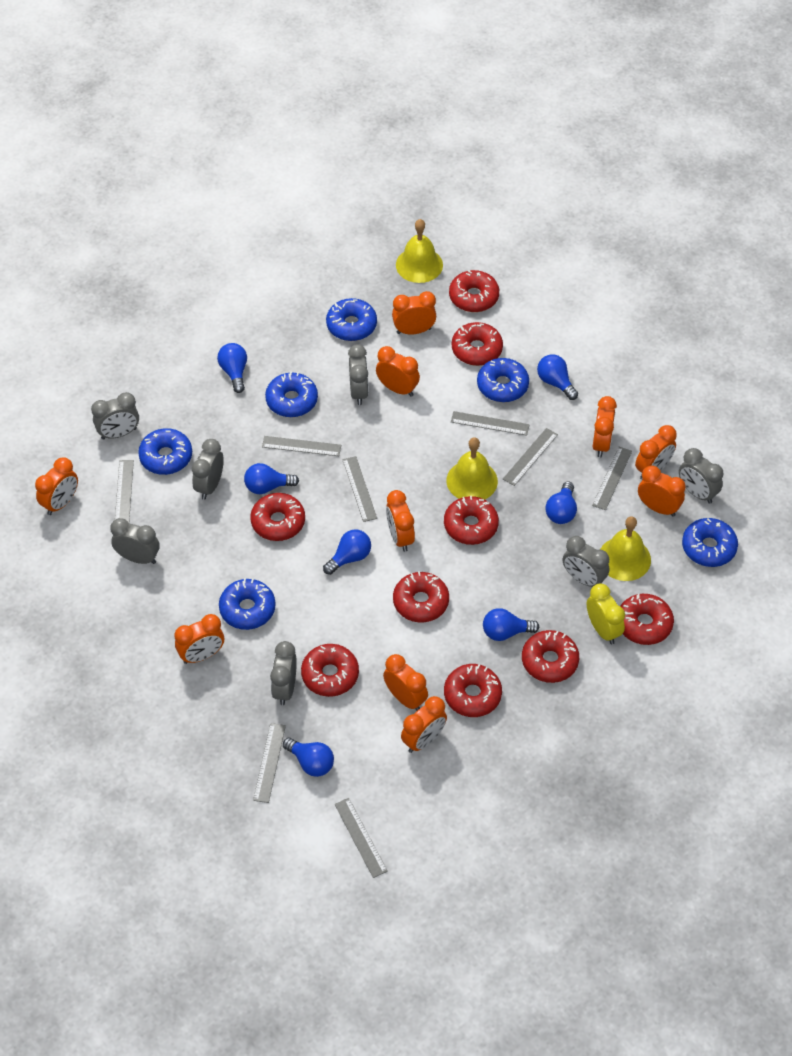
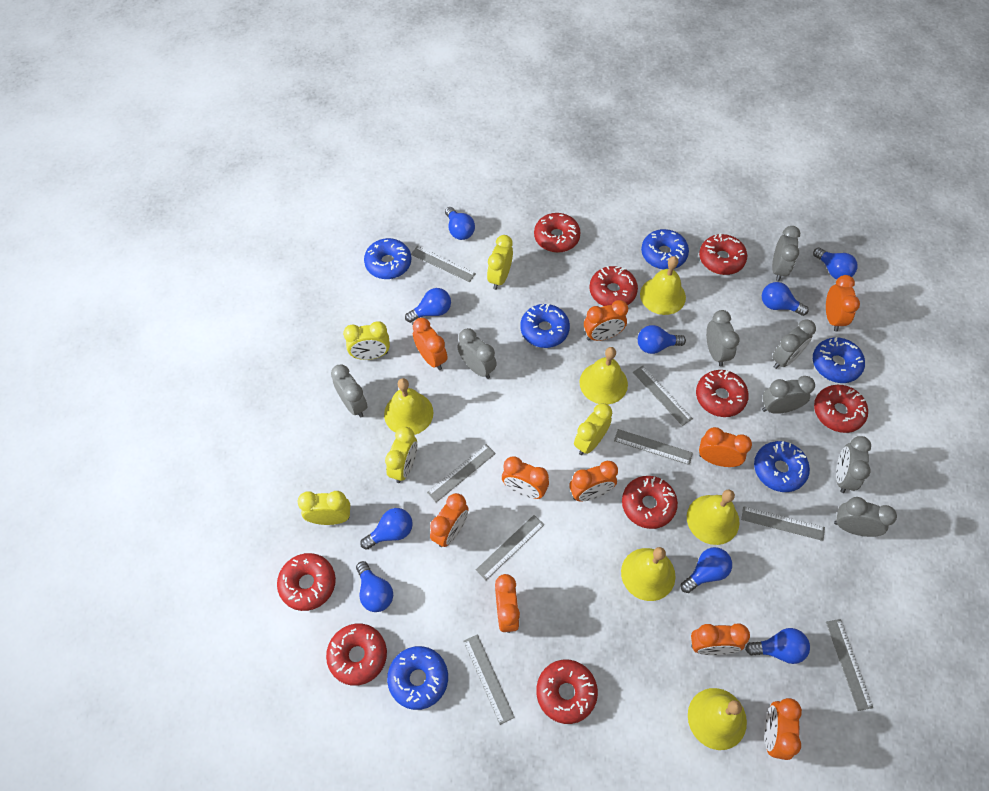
blue light bulb: 7 -> 9
grey clock: 7 -> 8
yellow bell: 3 -> 6
yellow clock: 1 -> 5

